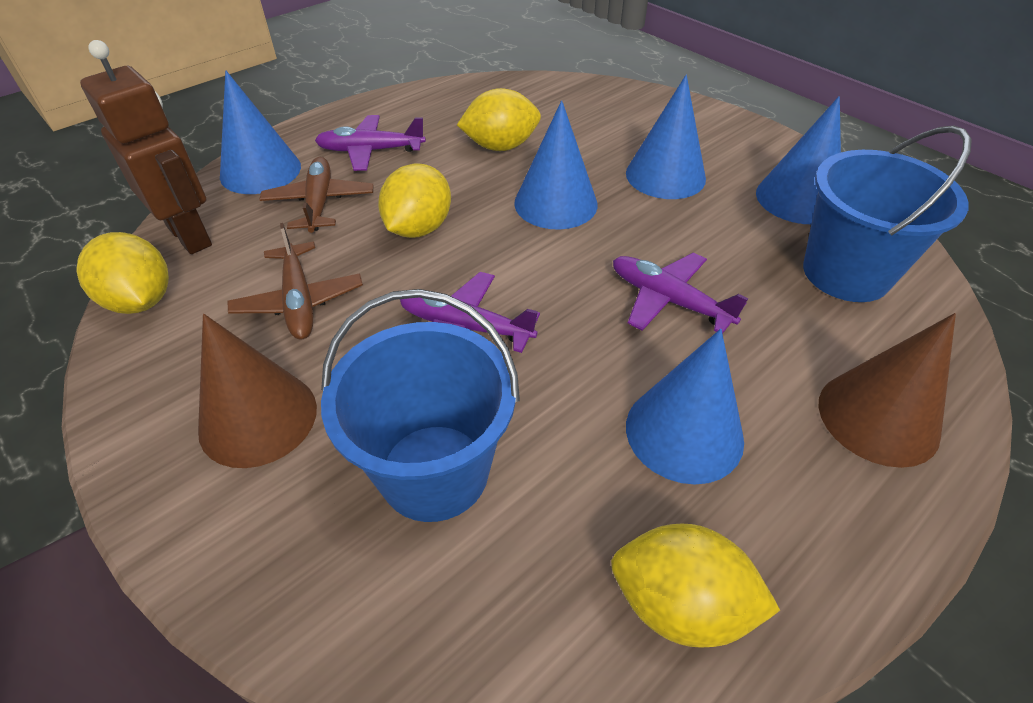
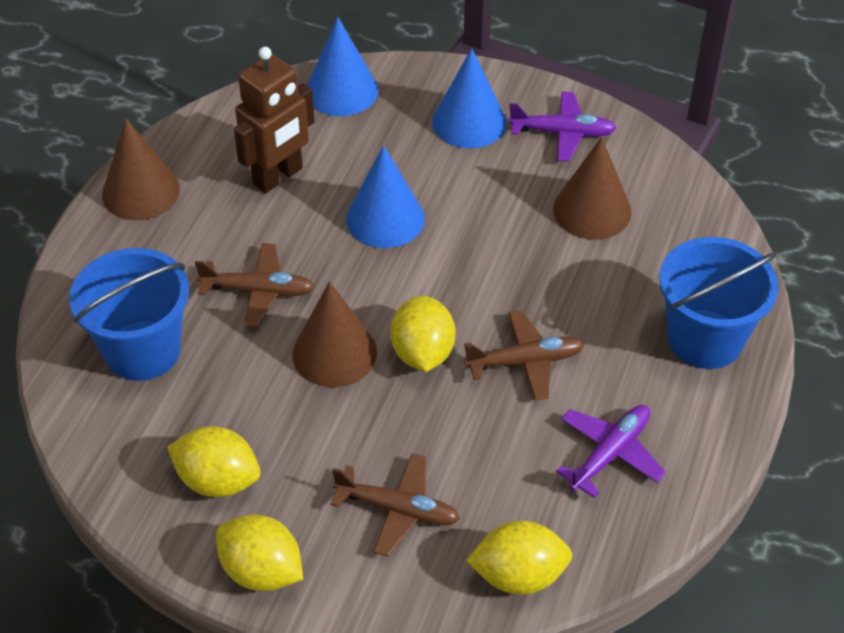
blue cone: 5 -> 3
brown cone: 2 -> 3
brown plane: 2 -> 3
purple plane: 3 -> 2

